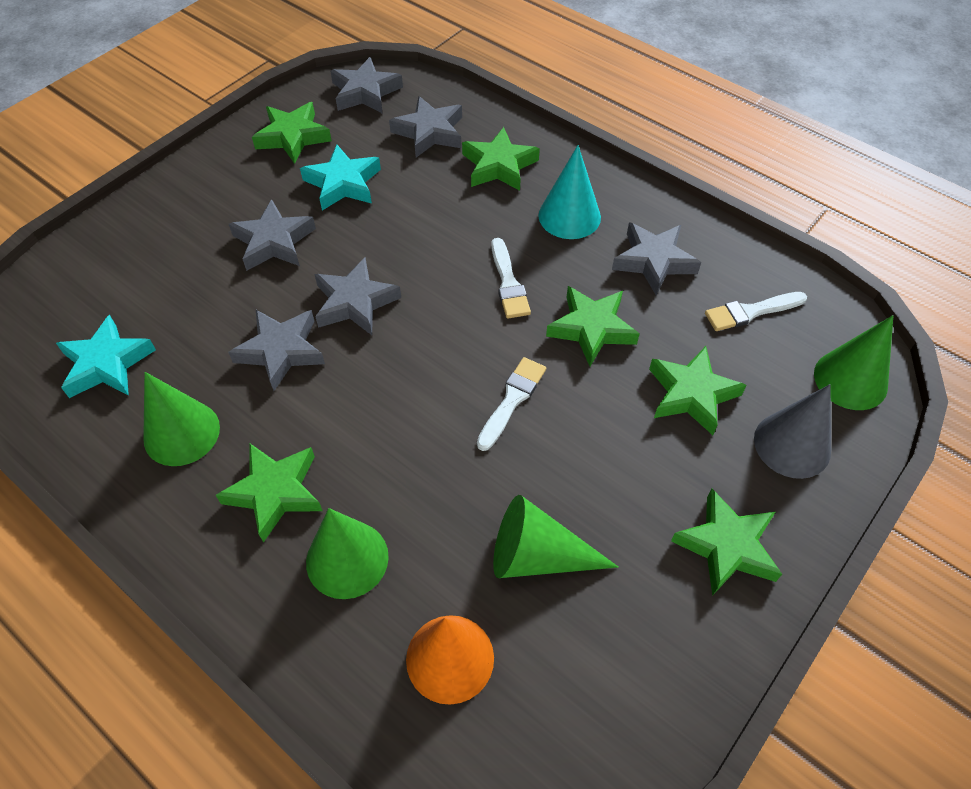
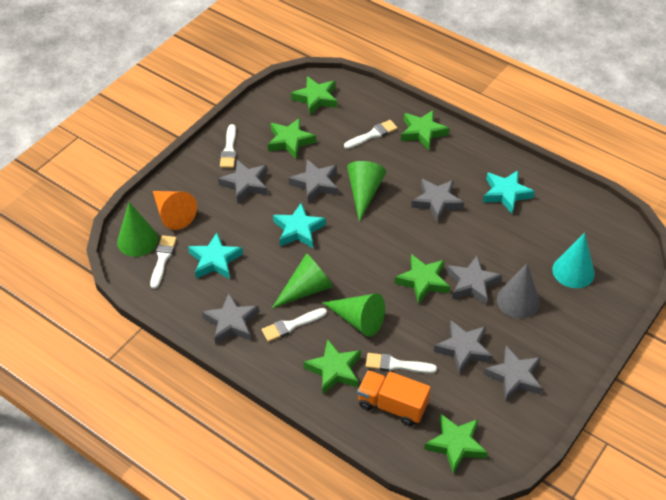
grey star: 6 -> 7
orange truck: 0 -> 1
turquoise star: 2 -> 3
white brush: 3 -> 5

